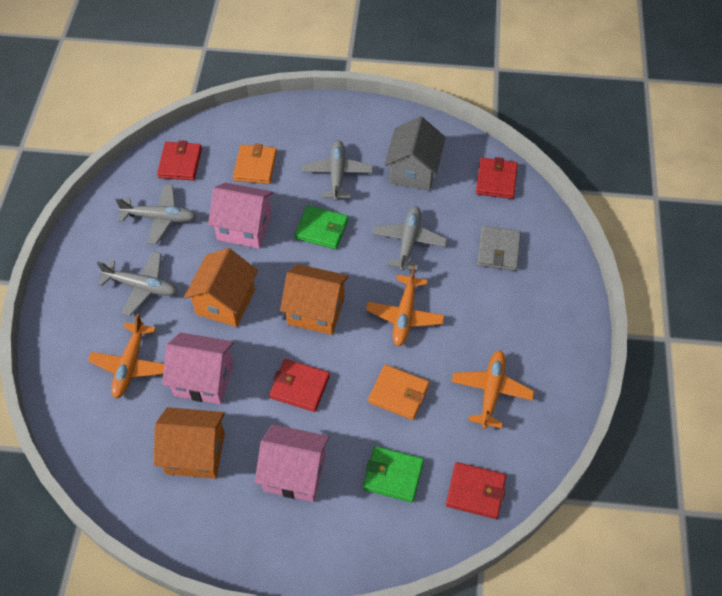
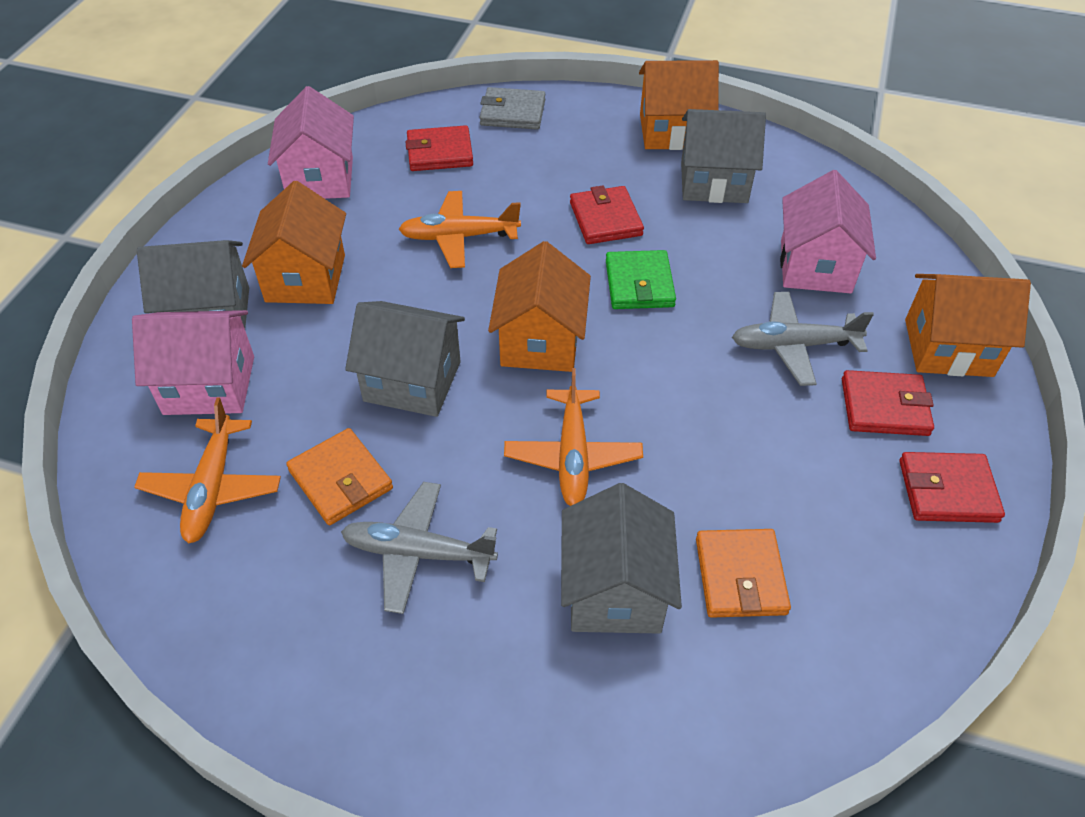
green wallet: 2 -> 1
grey house: 1 -> 4
grey plane: 4 -> 2
orange house: 3 -> 4

